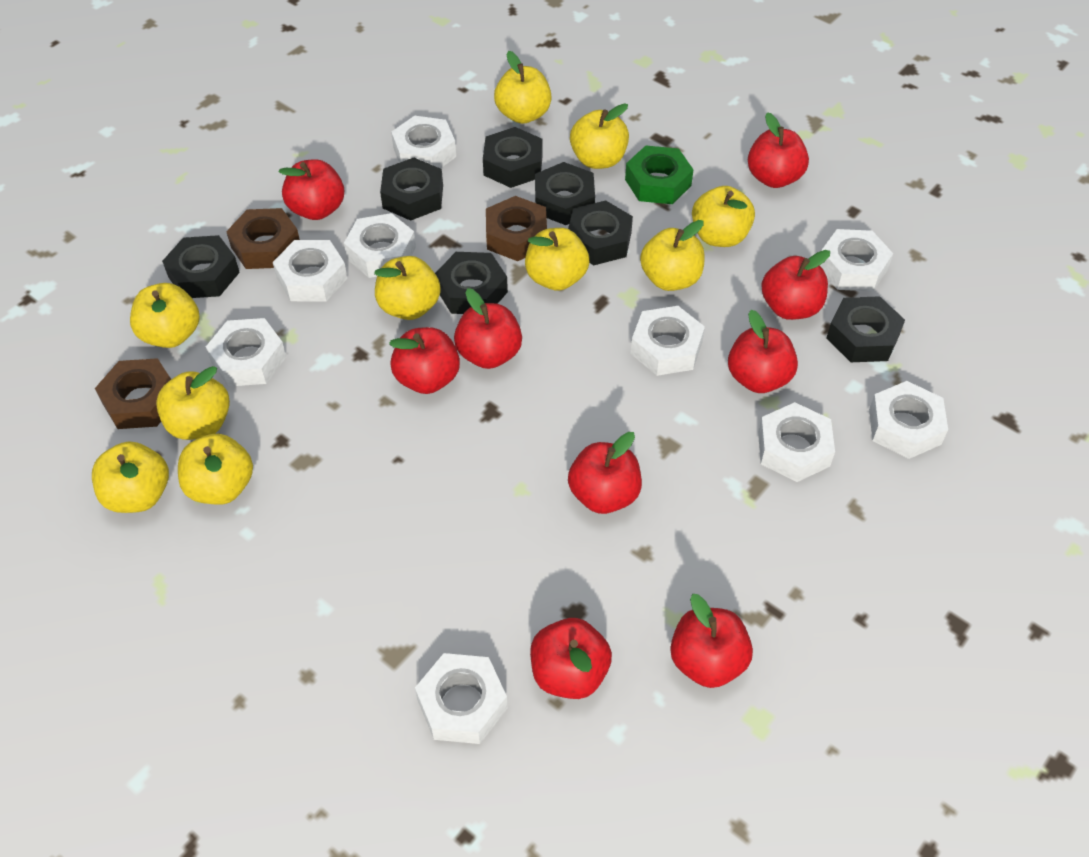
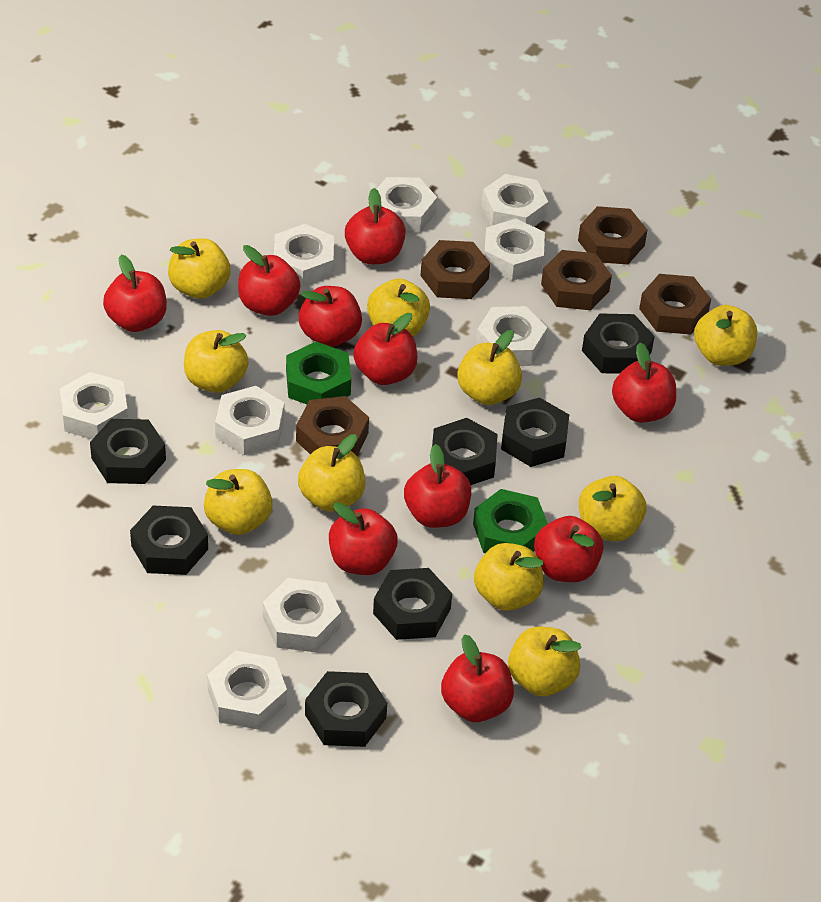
brown nut: 3 -> 5
green nut: 1 -> 2
red apple: 9 -> 10

